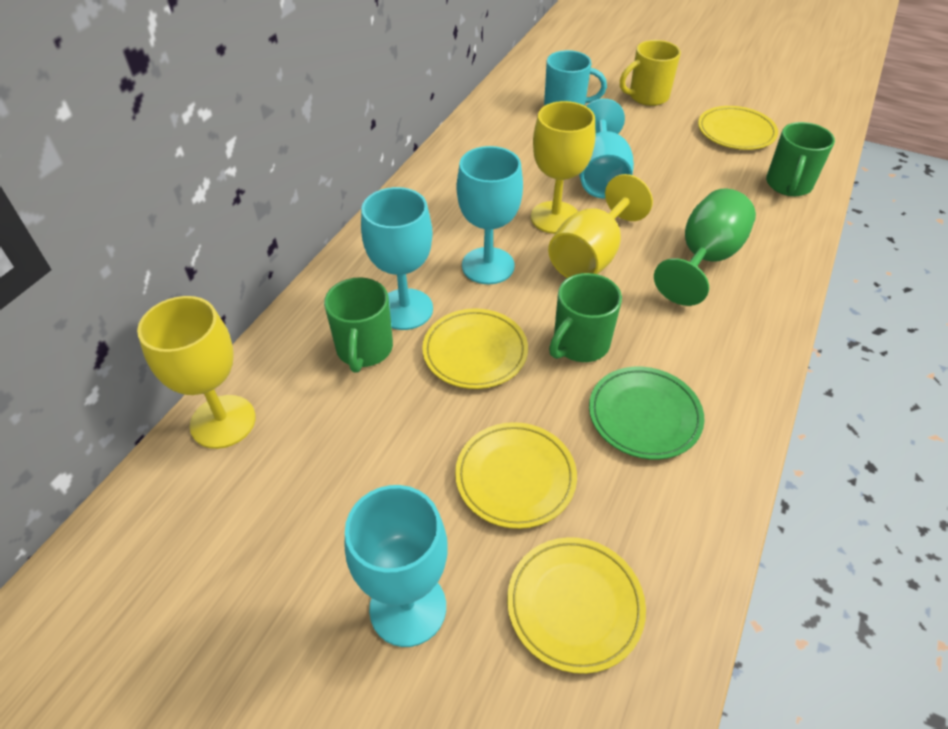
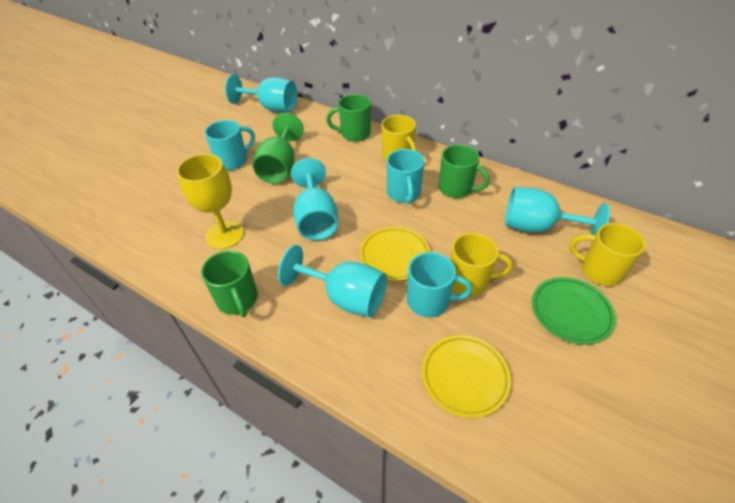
turquoise mug: 1 -> 3
yellow goblet: 3 -> 1
yellow mug: 1 -> 3
yellow plate: 4 -> 2

